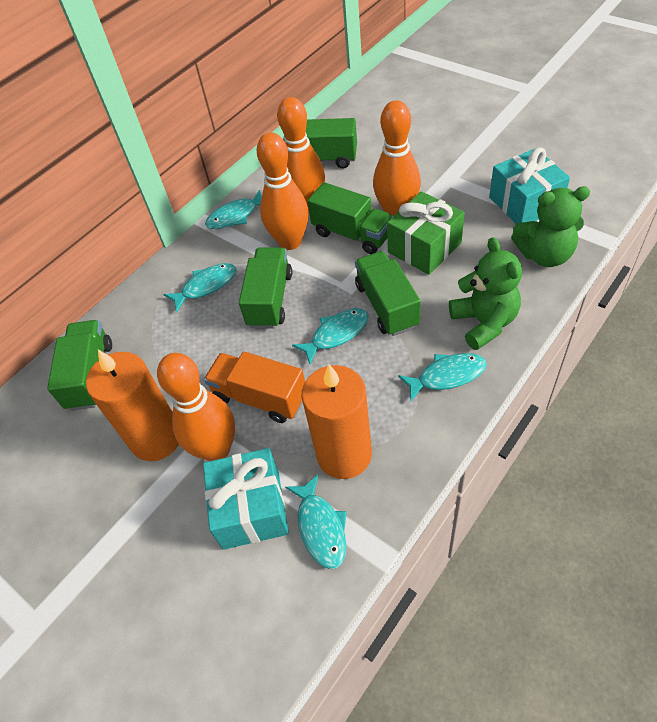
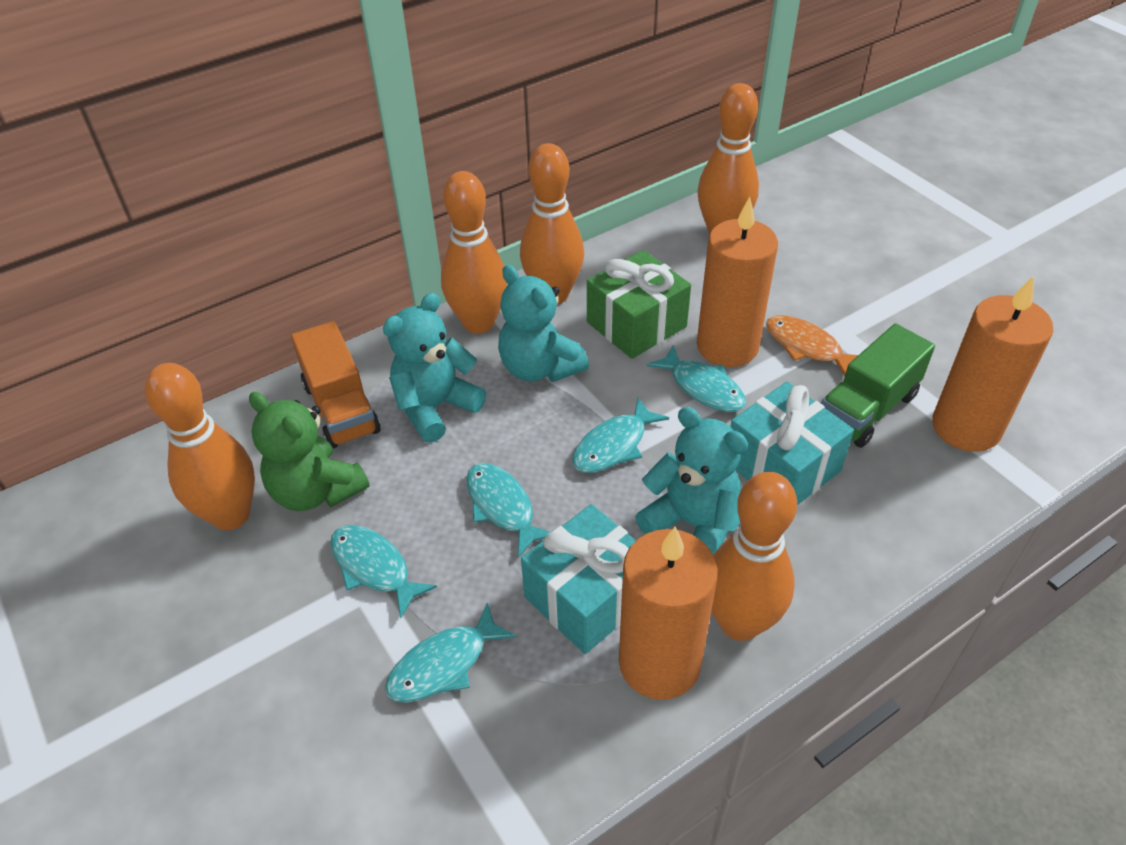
green teddy bear: 2 -> 1
green truck: 5 -> 1
orange bowling pin: 4 -> 5
orange candle: 2 -> 3
orange fish: 0 -> 1
turquoise teddy bear: 0 -> 3

